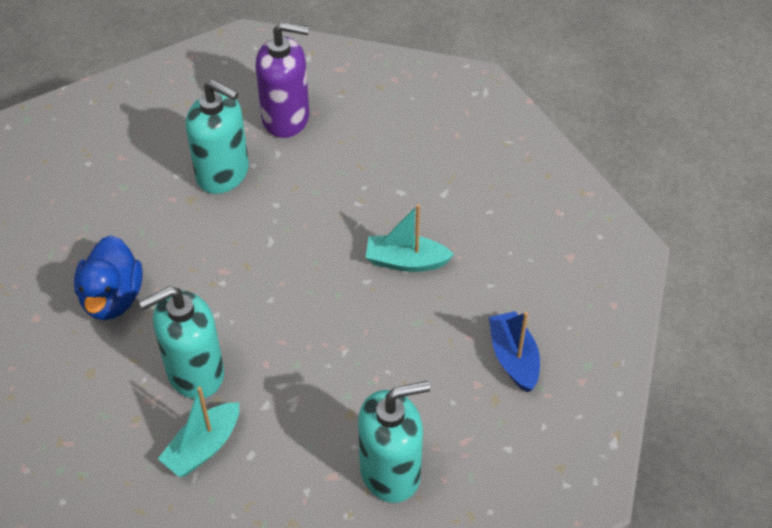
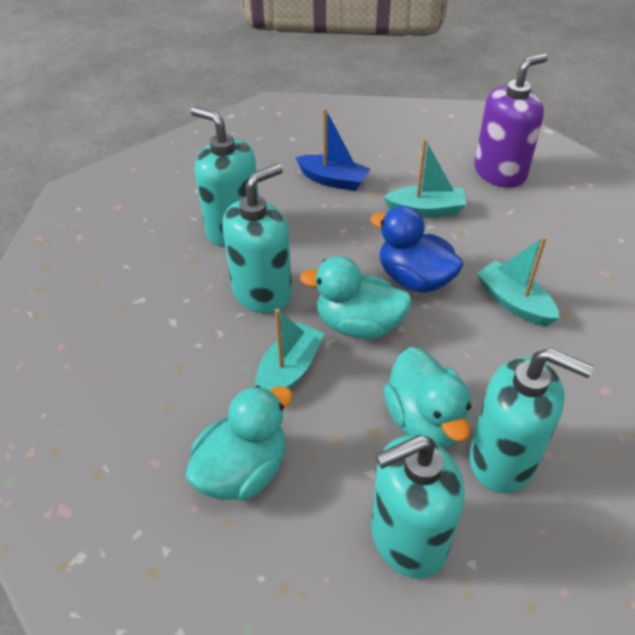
turquoise boat: 2 -> 3
turquoise duck: 0 -> 3
turquoise soap dispenser: 3 -> 4

